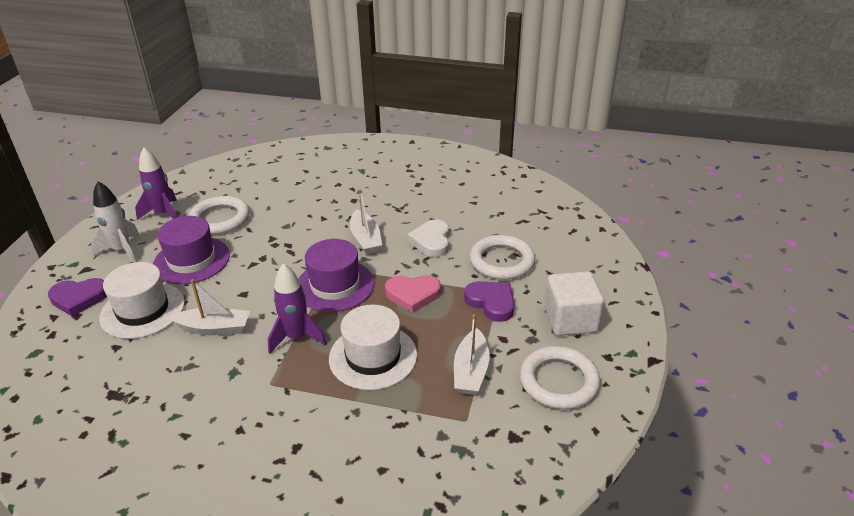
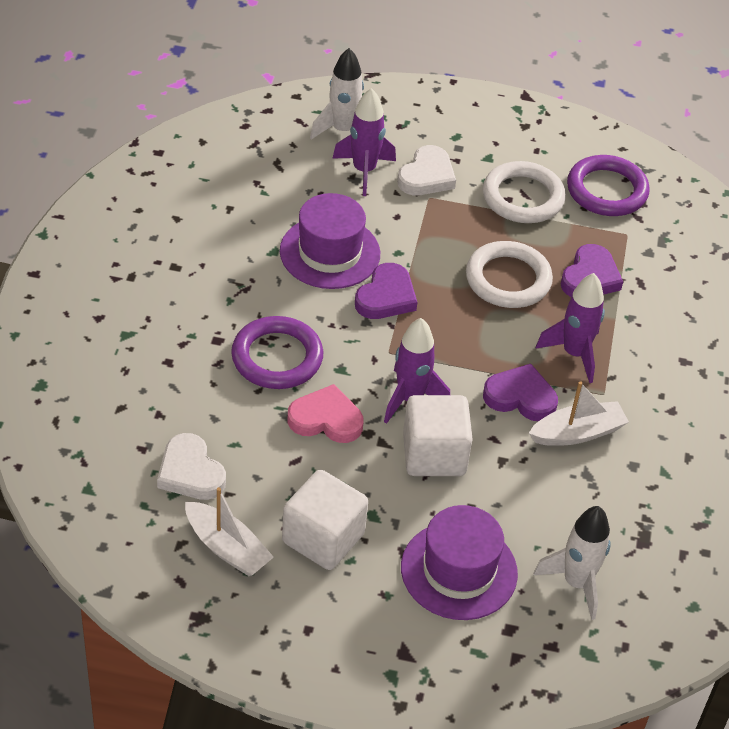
purple heart: 2 -> 3
purple ring: 0 -> 2
purple rocket: 2 -> 3
white boat: 3 -> 2
white cube: 1 -> 2
white hat: 2 -> 0
white heart: 1 -> 2
white ring: 3 -> 2
white rocket: 1 -> 2

